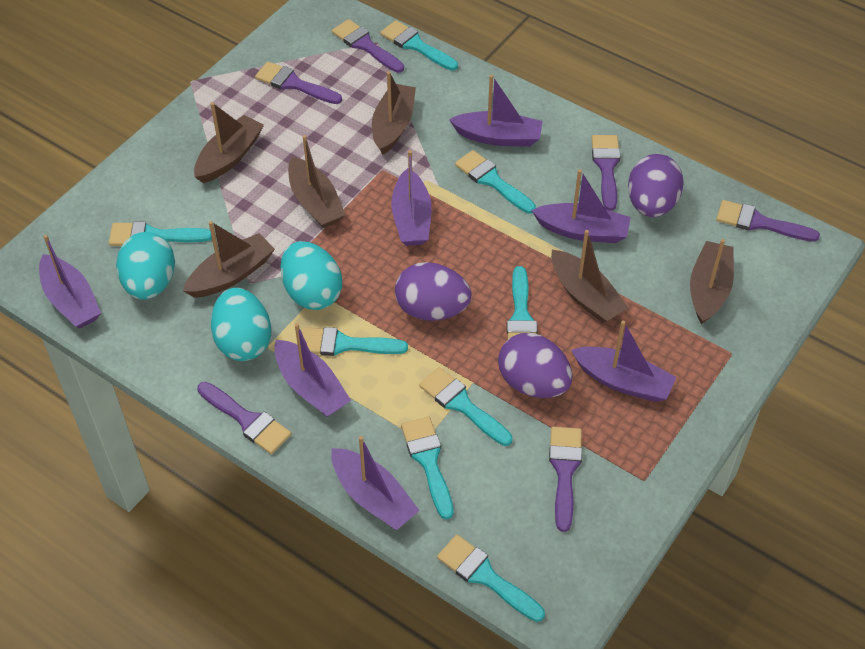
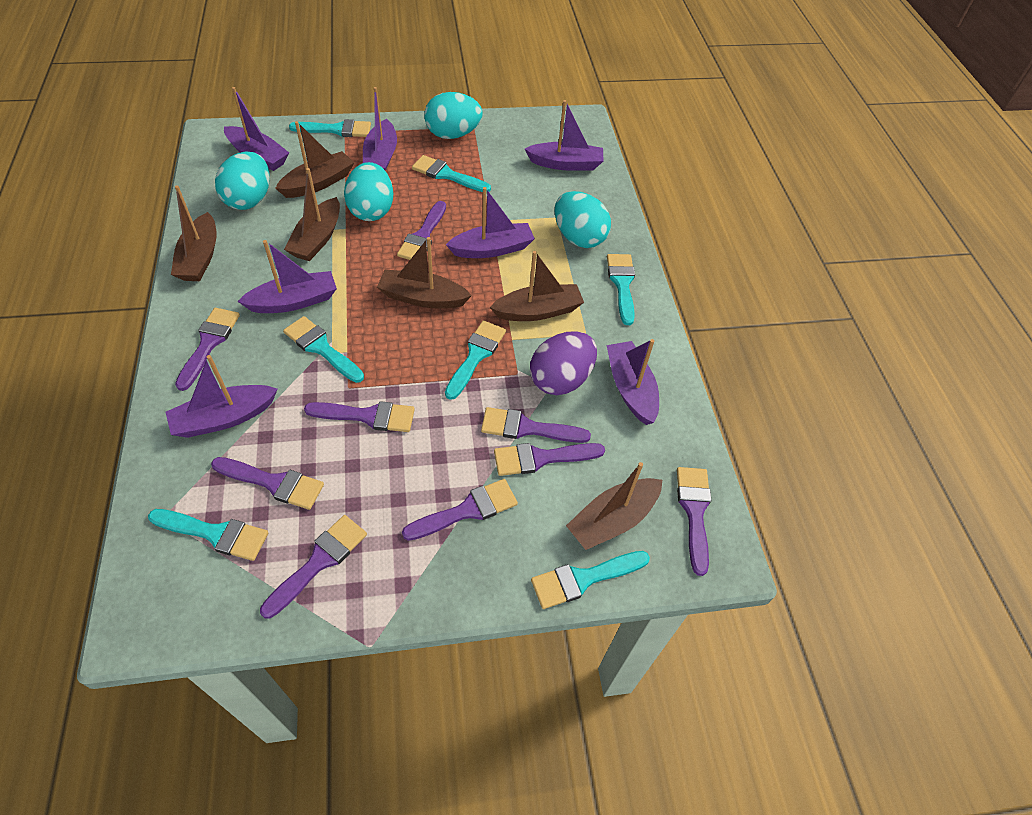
purple brush: 6 -> 9
purple egg: 3 -> 1
turquoise brush: 8 -> 7
turquoise egg: 3 -> 4

